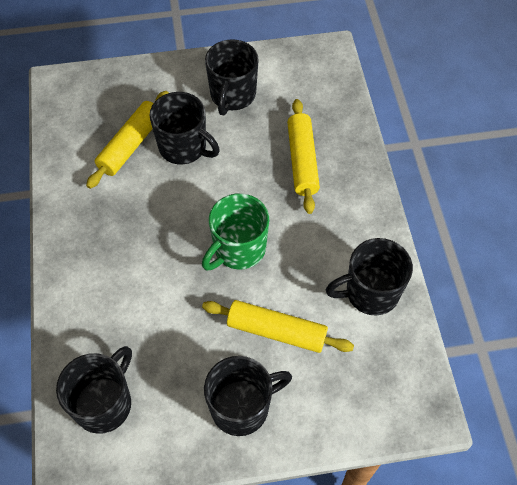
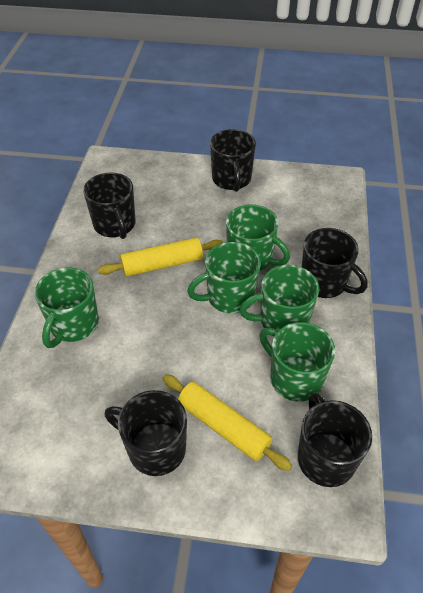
green mug: 1 -> 5
yellow rolling pin: 3 -> 2

